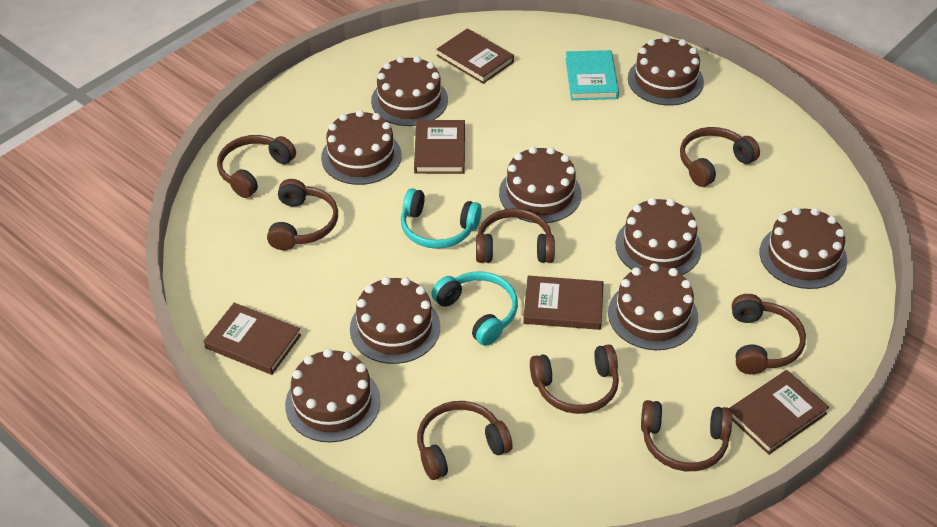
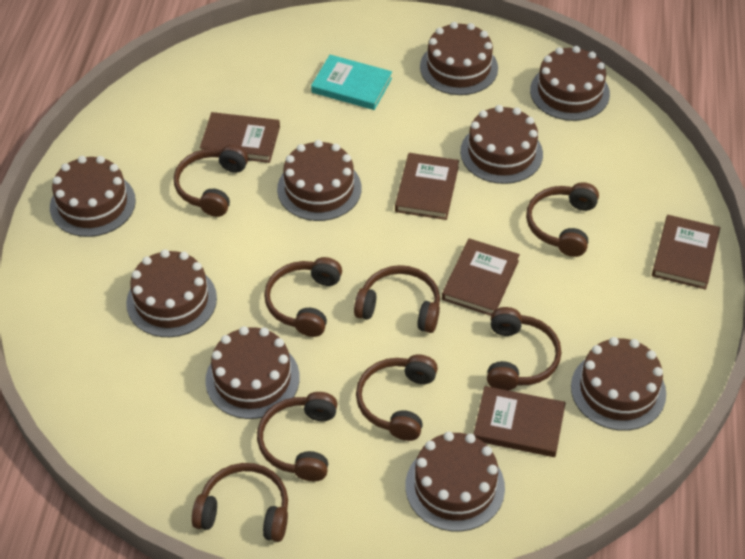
turquoise headphones: 2 -> 0

